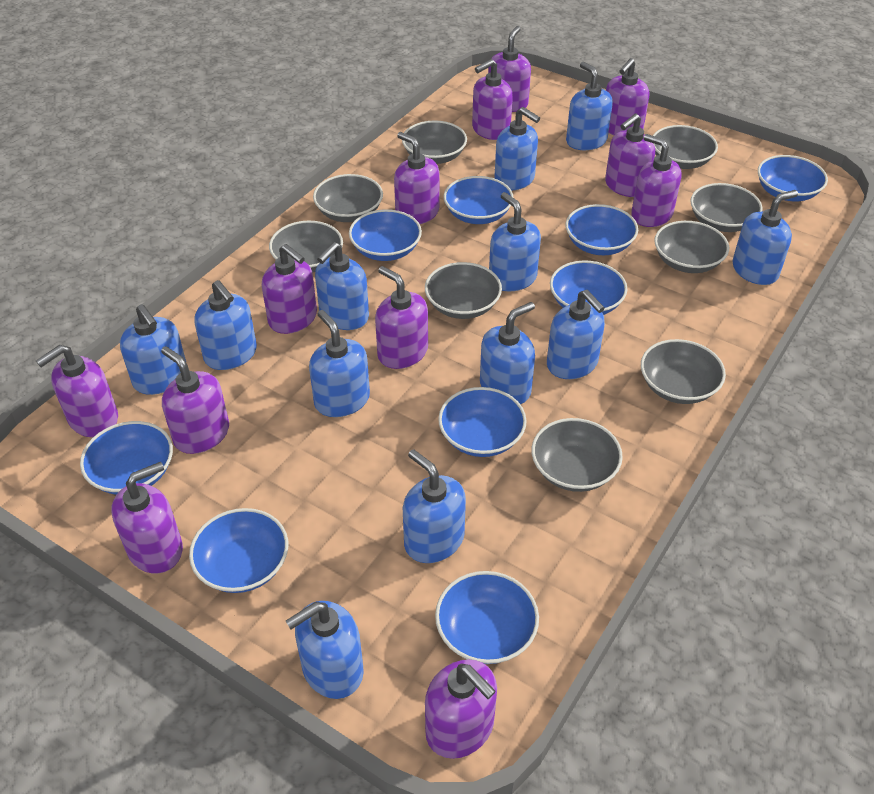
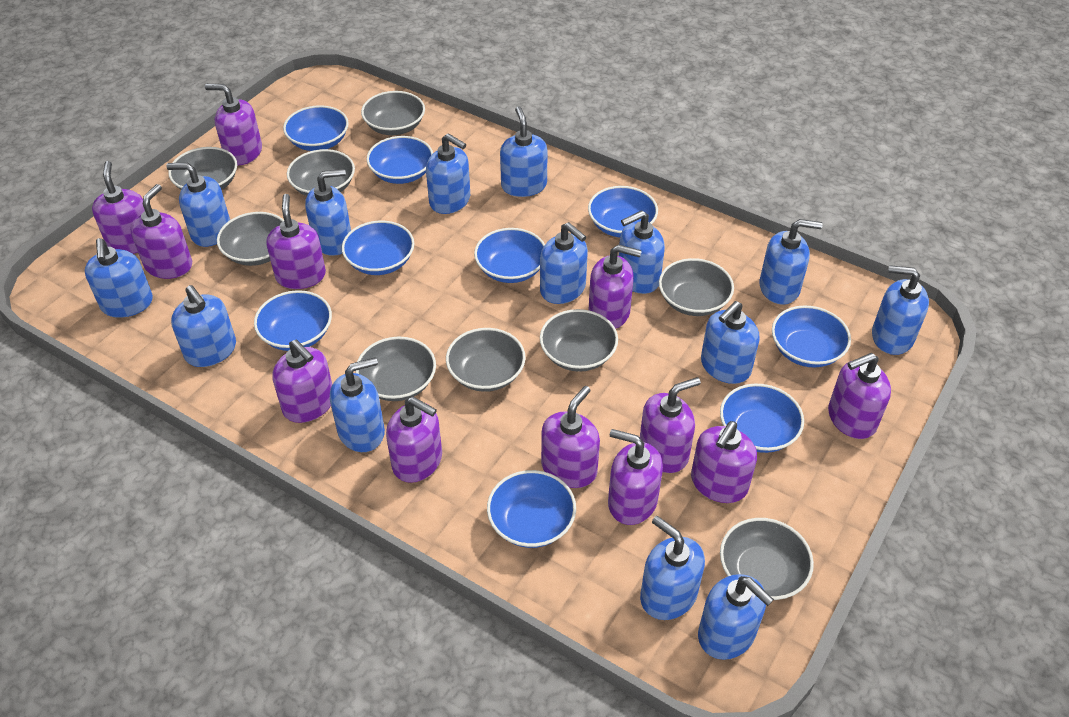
blue soap dispenser: 12 -> 14

